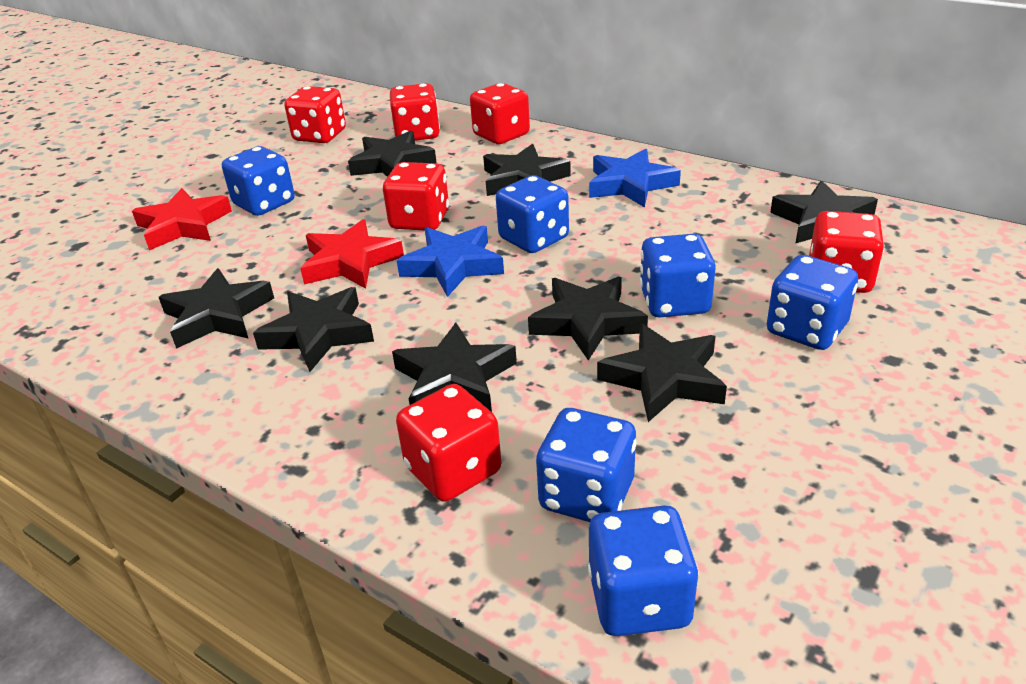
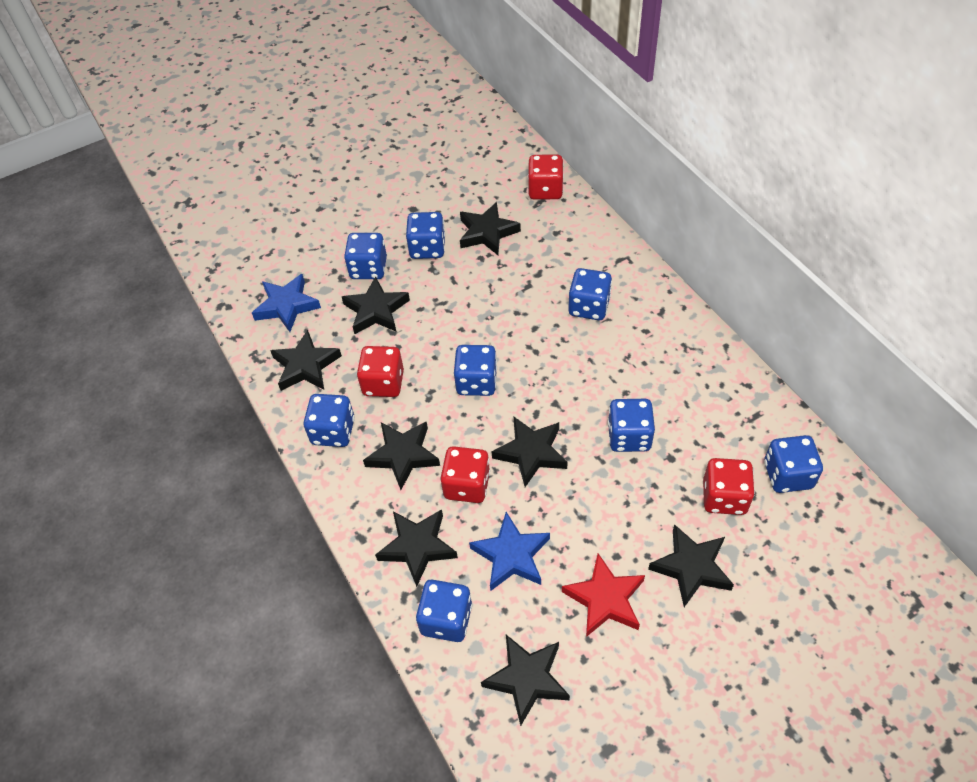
blue dice: 6 -> 8
red dice: 6 -> 4
red star: 2 -> 1

